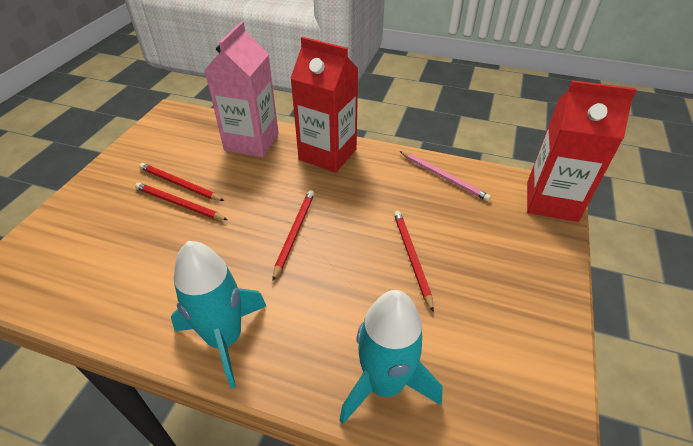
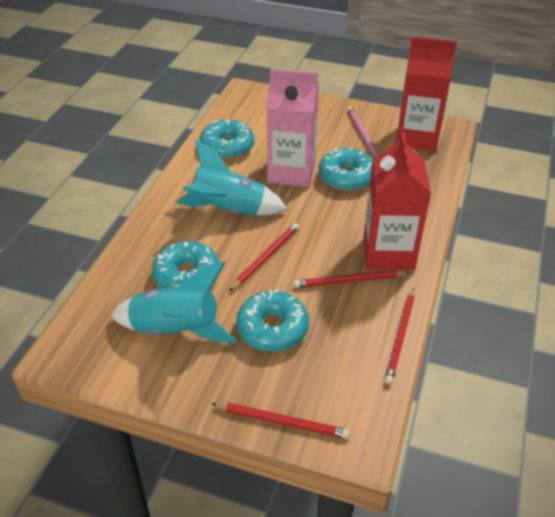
turquoise donut: 0 -> 4

